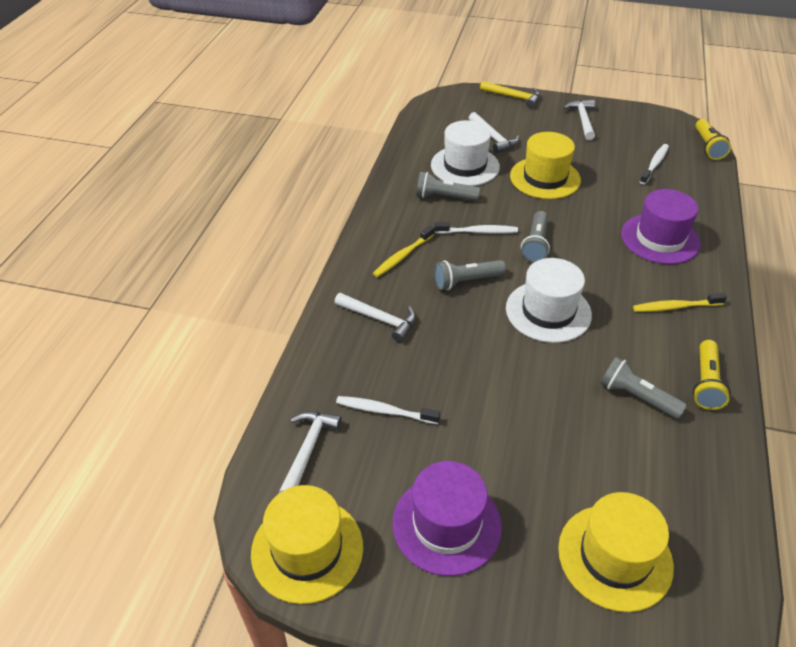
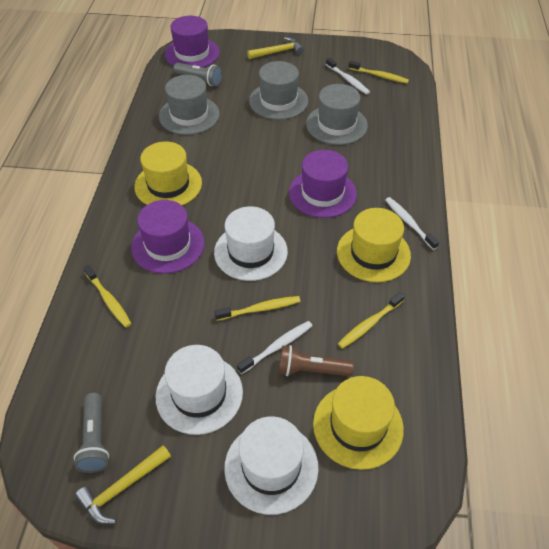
brown flashlight: 0 -> 1
grey flashlight: 4 -> 2
grey hat: 0 -> 3
purple hat: 2 -> 3
white hammer: 4 -> 0
white hat: 2 -> 3
yellow flashlight: 2 -> 0
yellow hammer: 1 -> 2
yellow toothbrush: 2 -> 4

